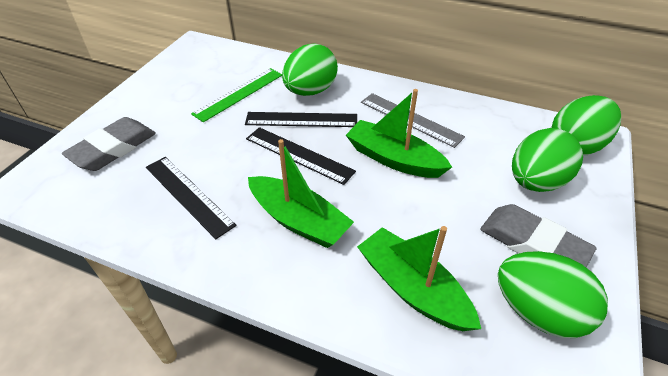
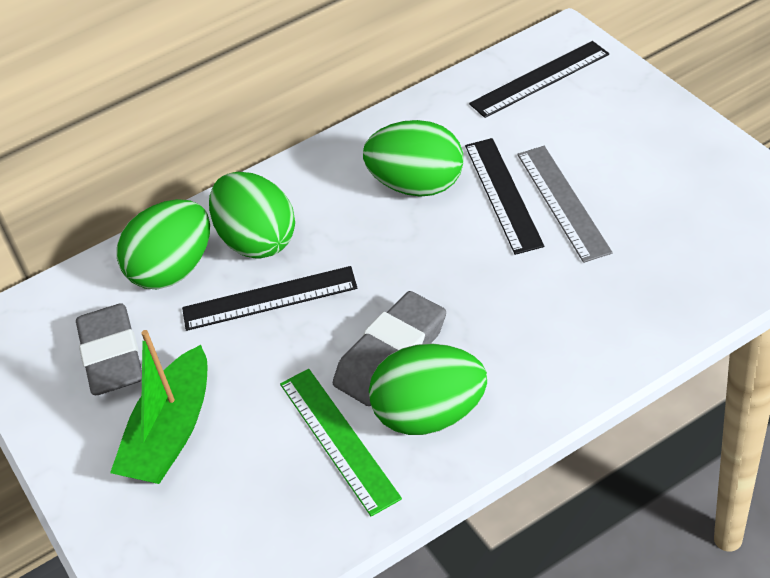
green boat: 3 -> 1

